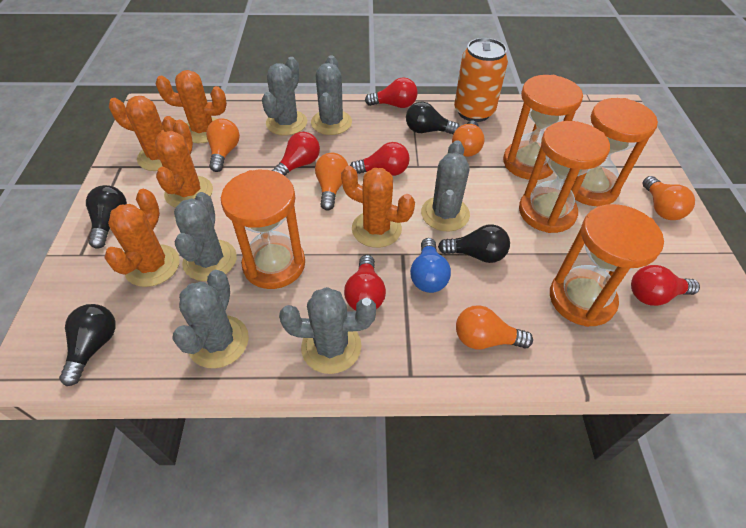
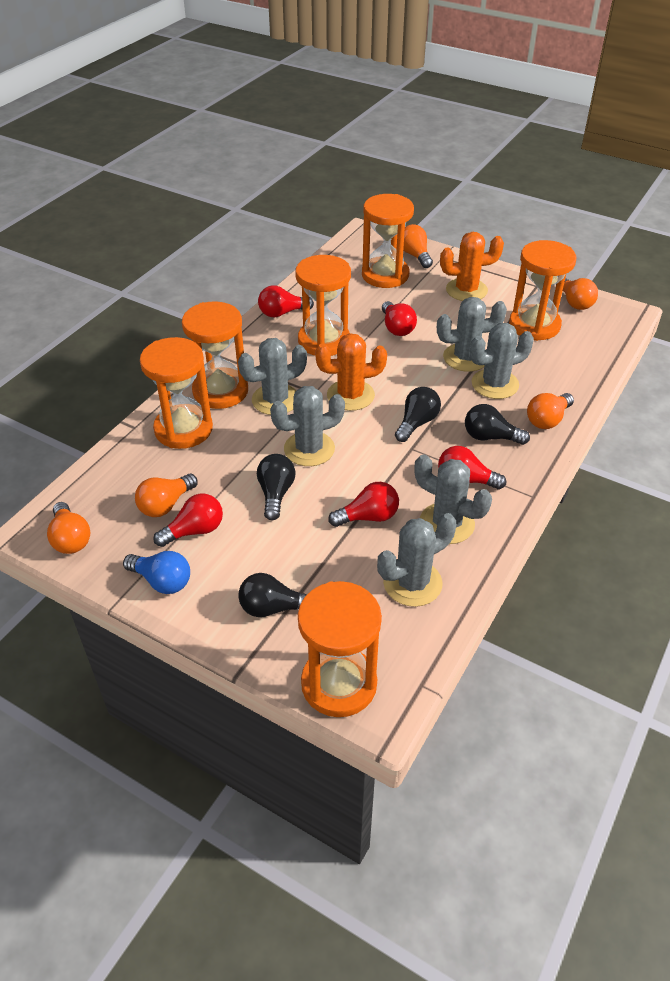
orange cactus: 5 -> 2
orange can: 1 -> 0
orange hourglass: 5 -> 6

